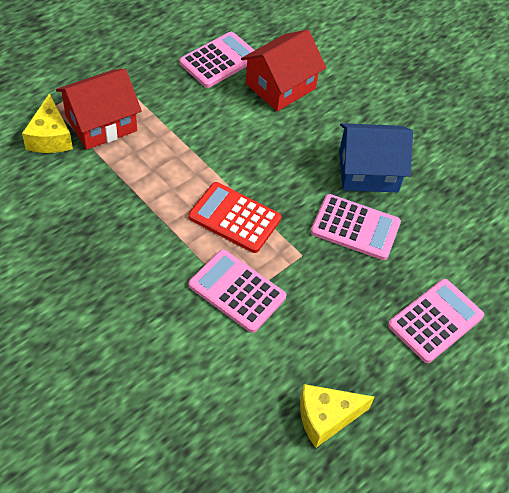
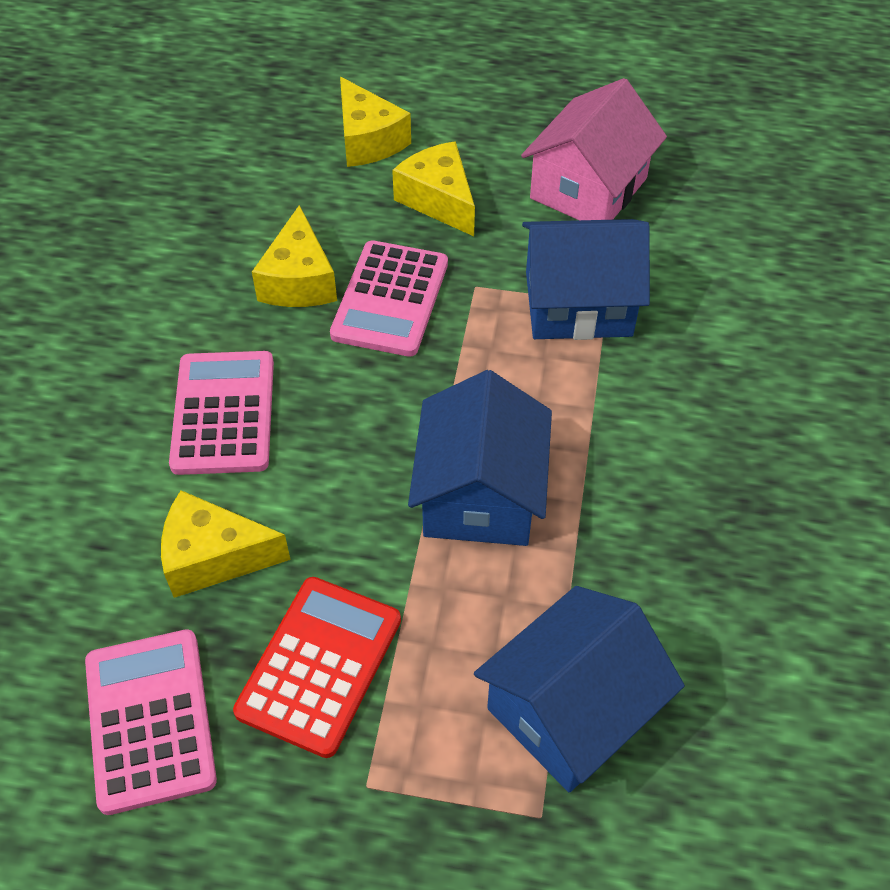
blue house: 1 -> 3
pink calculator: 4 -> 3
pink house: 0 -> 1
red house: 2 -> 0
yellow cheese: 2 -> 4

